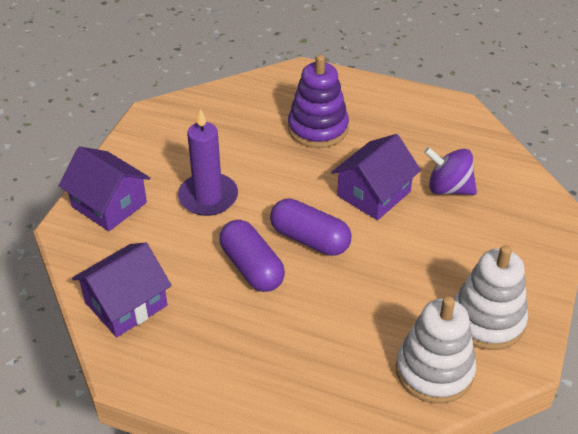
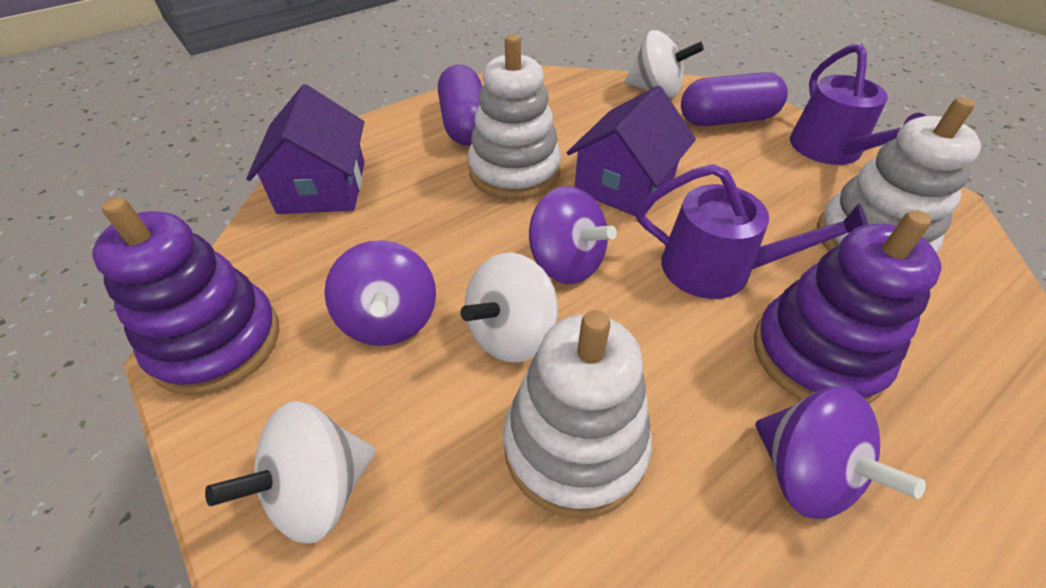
purple candle: 1 -> 0
purple house: 3 -> 2
purple spinning top: 1 -> 3
purple stacking toy: 1 -> 2
purple watering can: 0 -> 2
white spinning top: 0 -> 3
white stacking toy: 2 -> 3

